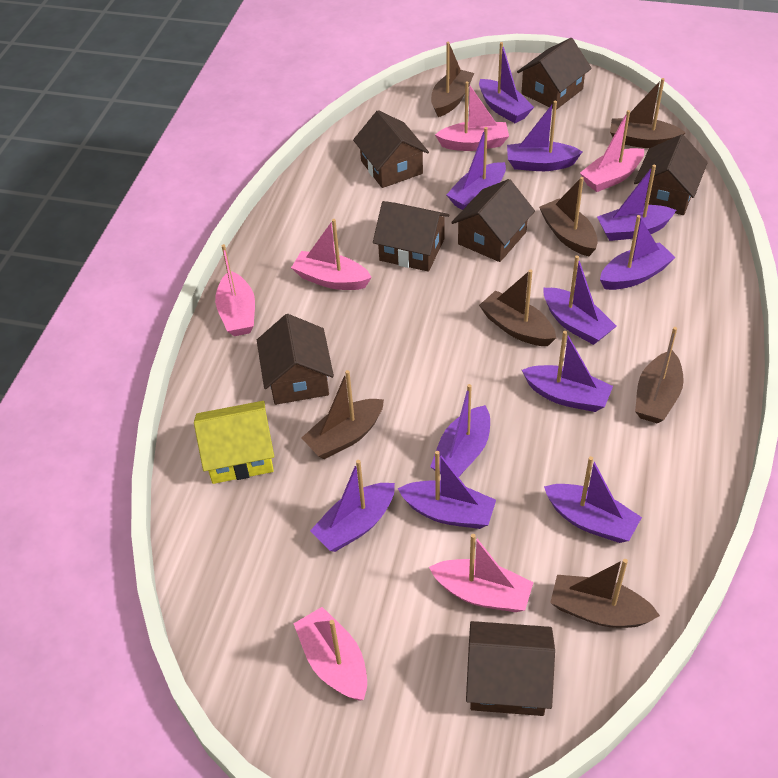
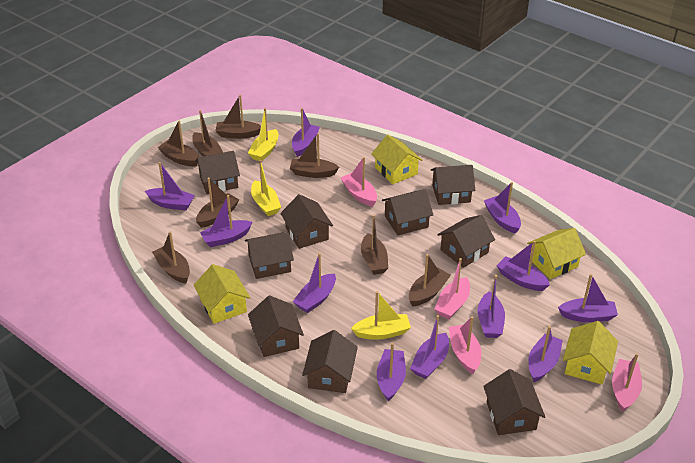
brown boat: 7 -> 8
brown house: 7 -> 9
pink boat: 6 -> 4
yellow boat: 0 -> 3
yellow house: 1 -> 4

